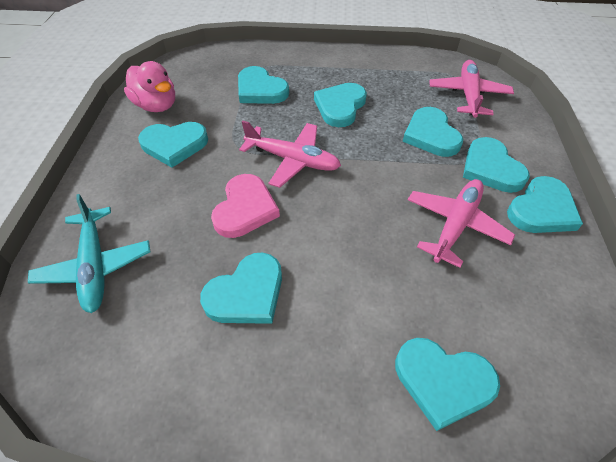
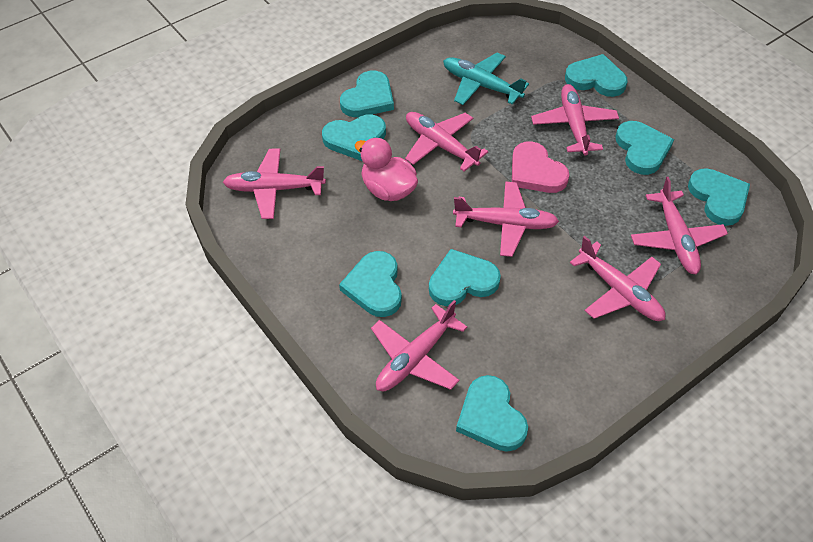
pink plane: 3 -> 7

